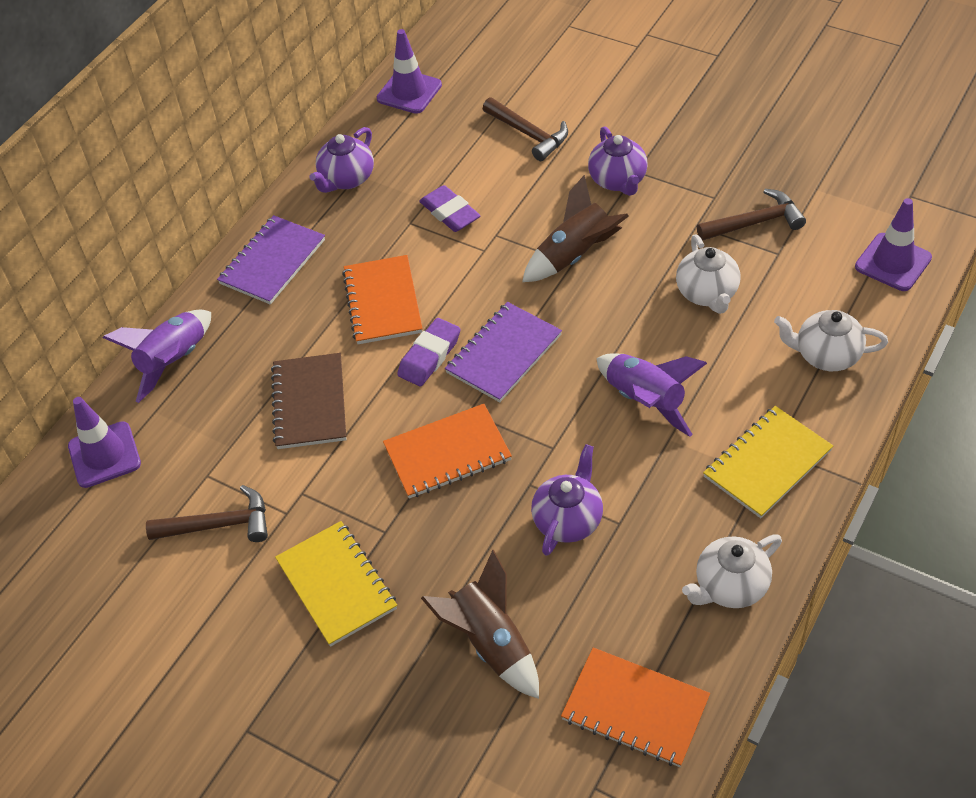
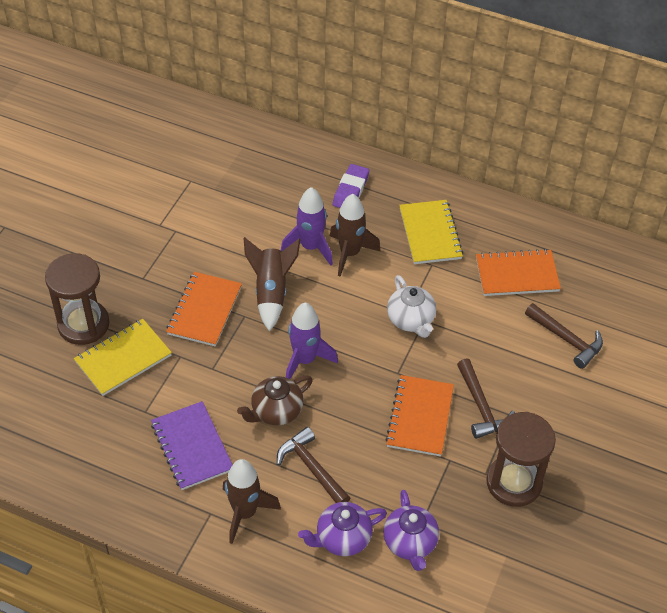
brown hourglass: 0 -> 2
brown notebook: 1 -> 0
brown rocket: 2 -> 3
brown teapot: 0 -> 1
purple eraser: 2 -> 1
purple notebook: 2 -> 1
purple teapot: 3 -> 2
purple traffic cone: 3 -> 0
white teapot: 3 -> 1

